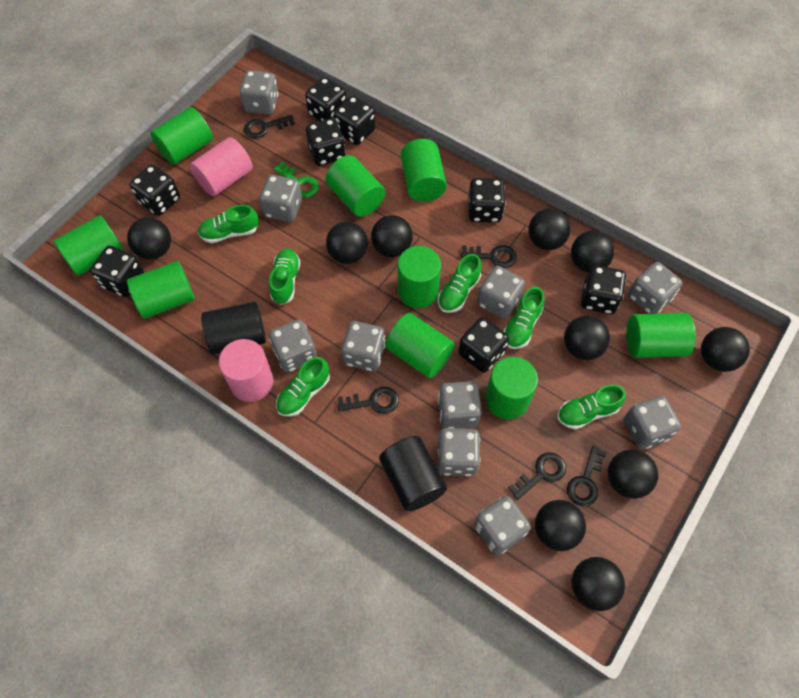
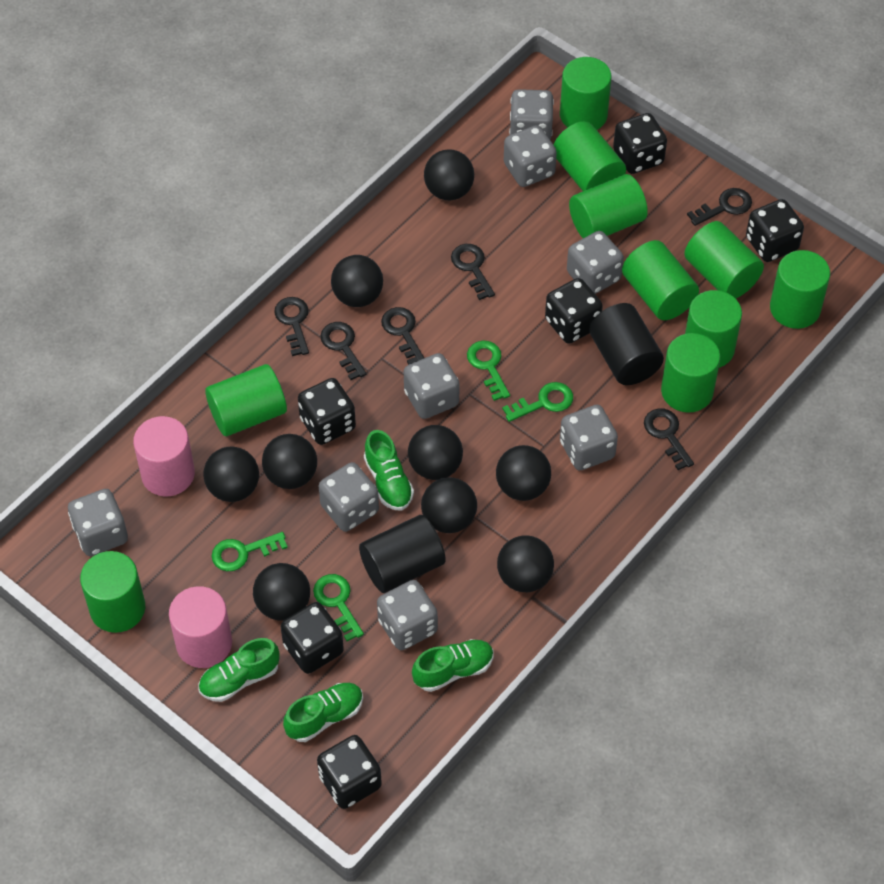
black ball: 10 -> 9
black dice: 8 -> 6
black key: 5 -> 6
green cylinder: 9 -> 10
green key: 1 -> 4
green shoe: 6 -> 4
grey dice: 10 -> 8

